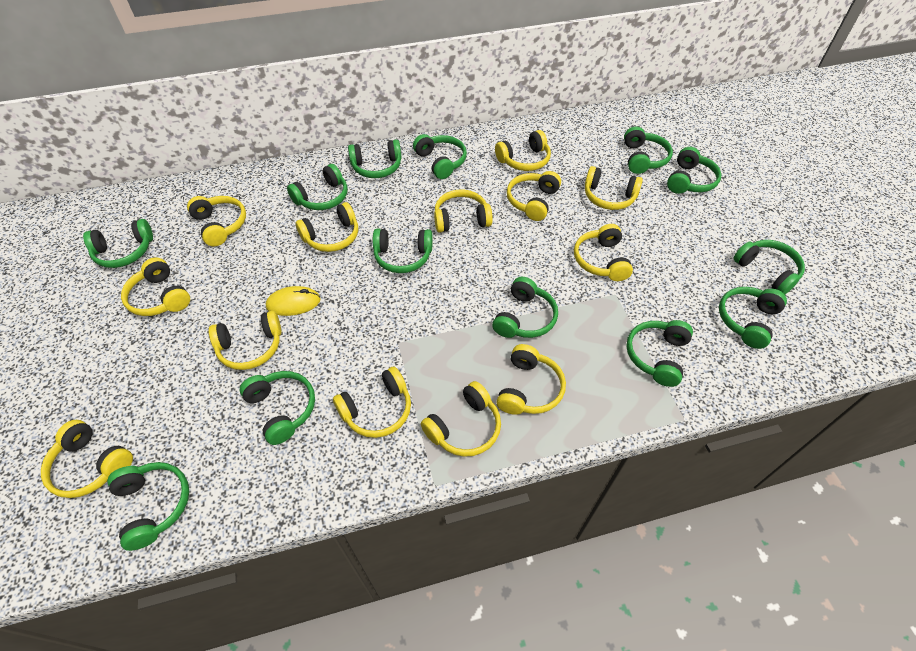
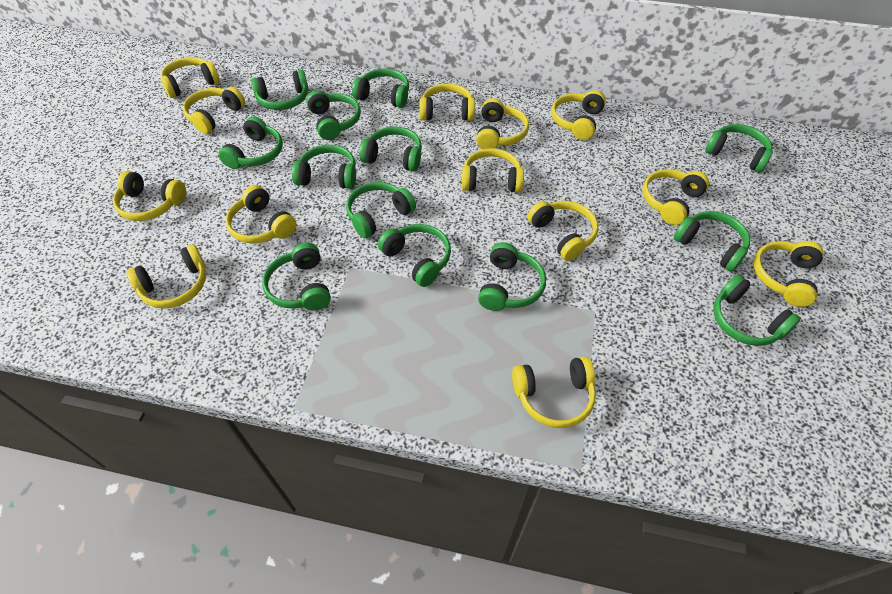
yellow mouse: 1 -> 0

